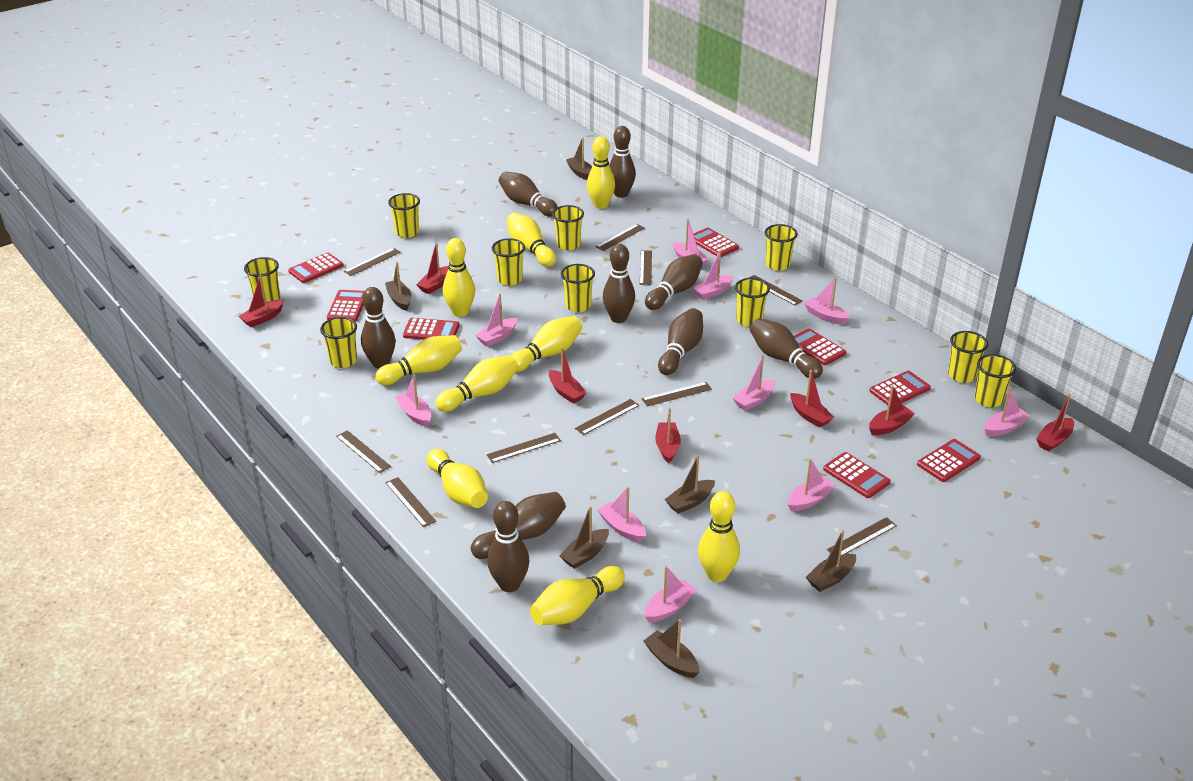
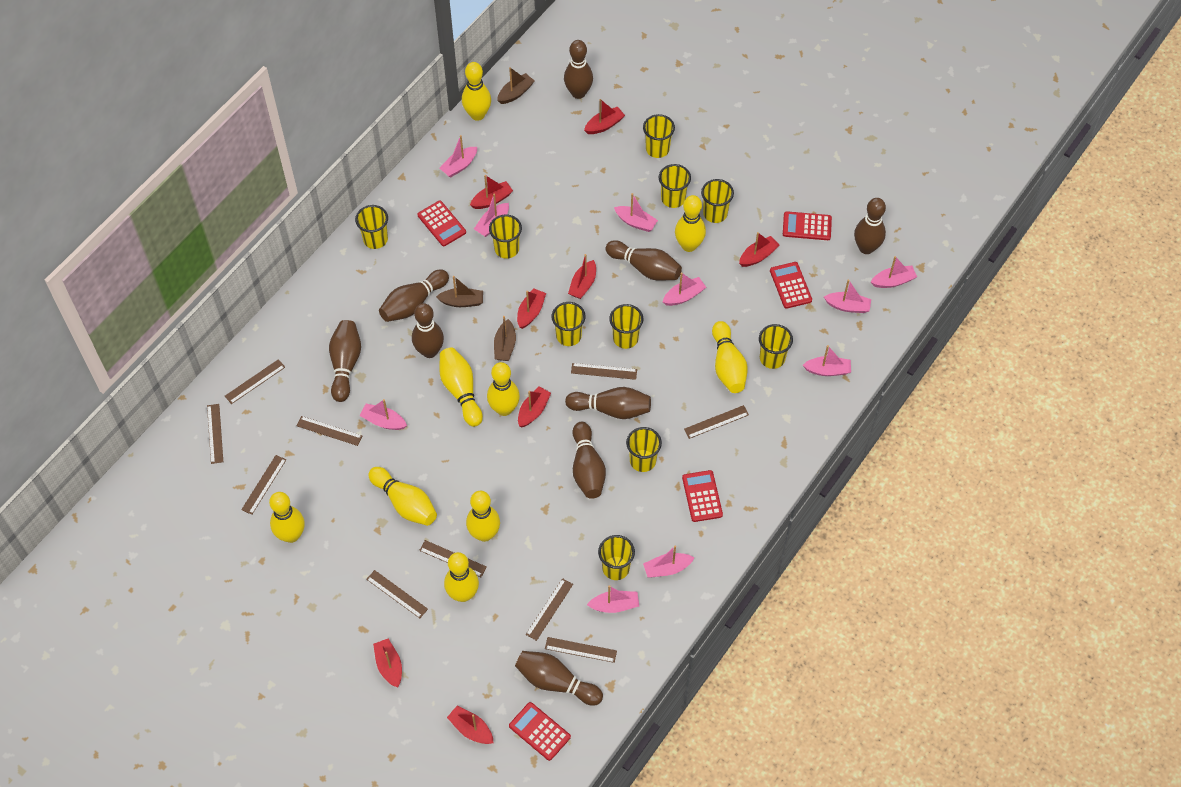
brown boat: 6 -> 3
red boat: 7 -> 8
red calculator: 8 -> 5

